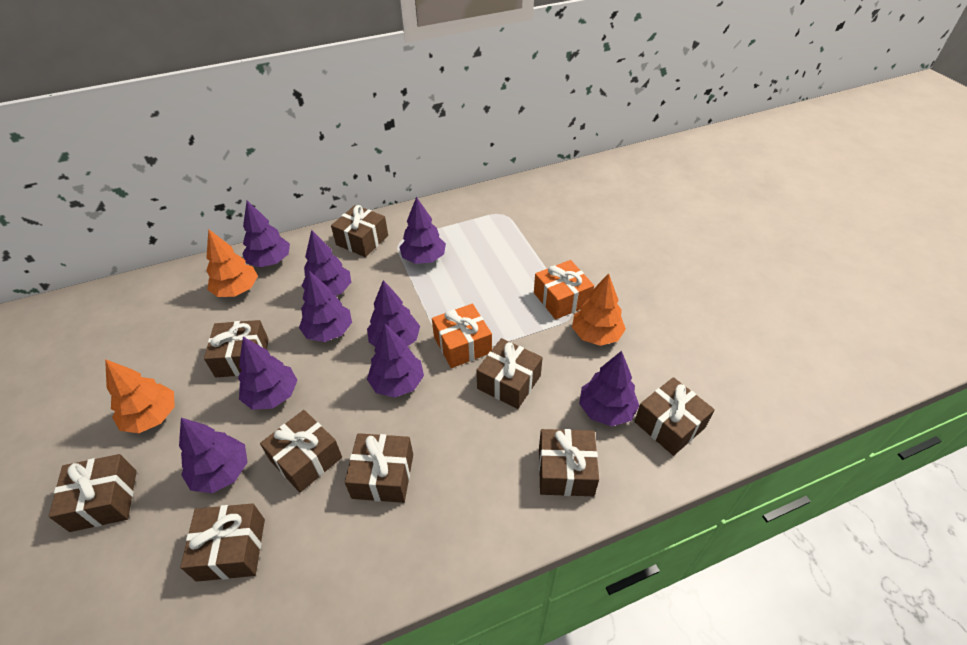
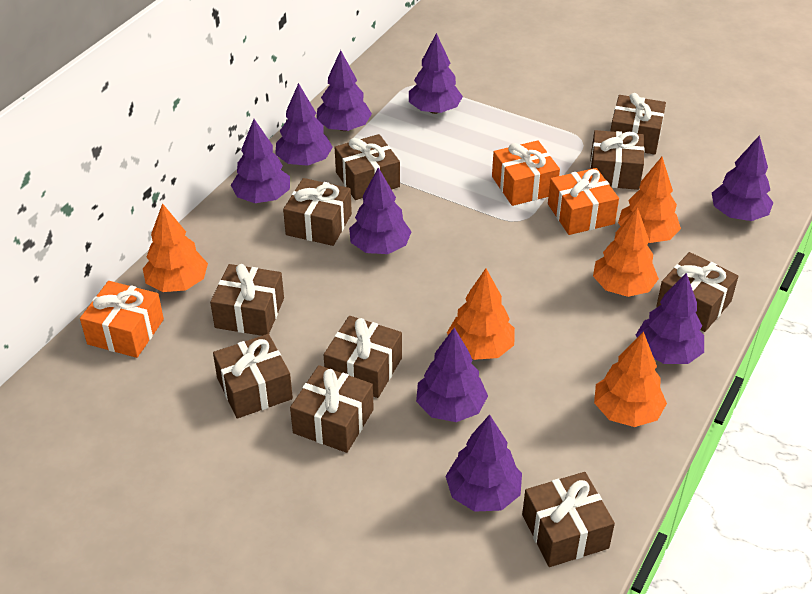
brown gift: 9 -> 10
orange gift: 2 -> 3
orange tree: 3 -> 5

